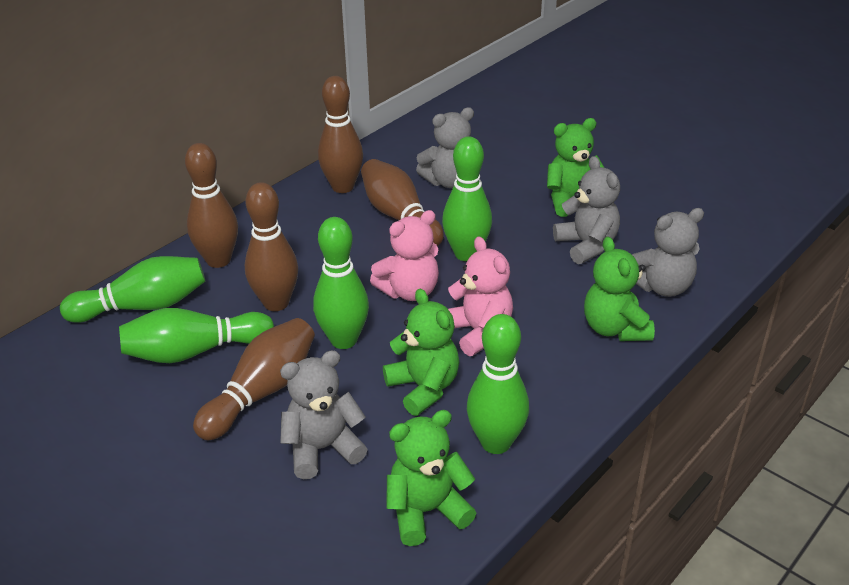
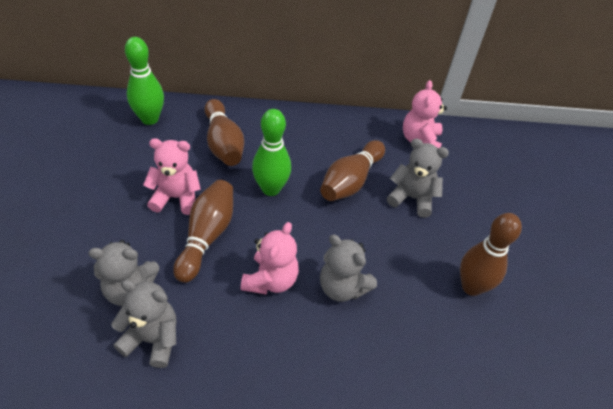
brown bowling pin: 5 -> 4
green bowling pin: 5 -> 2
green teddy bear: 4 -> 0
pink teddy bear: 2 -> 3

